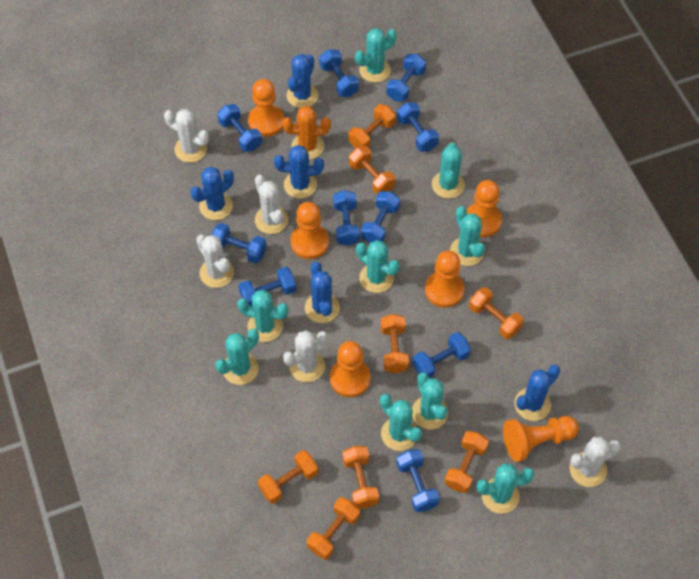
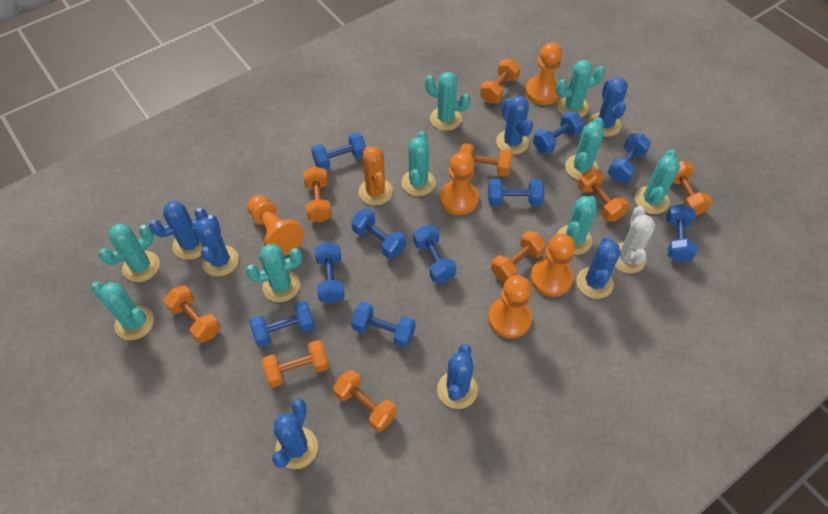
blue cactus: 5 -> 7
orange dumbbell: 8 -> 9
orange pawn: 6 -> 5
white cactus: 5 -> 1

